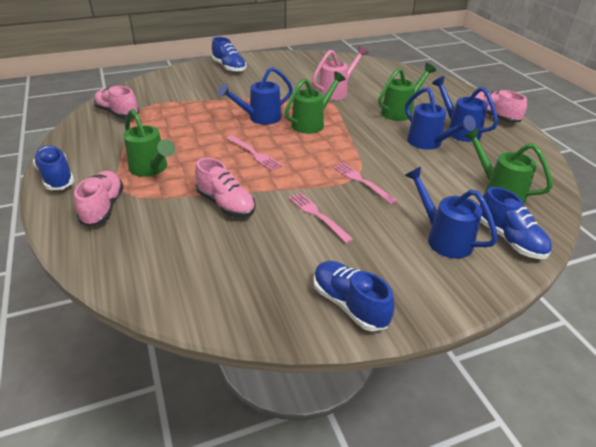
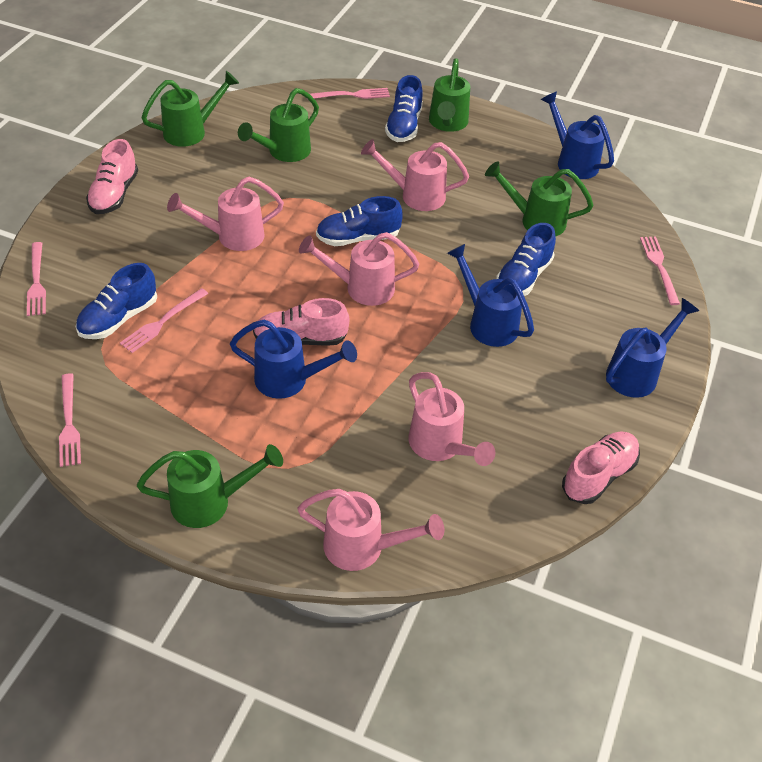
green watering can: 4 -> 5
pink fork: 3 -> 5
pink shoe: 4 -> 3
pink watering can: 1 -> 5

